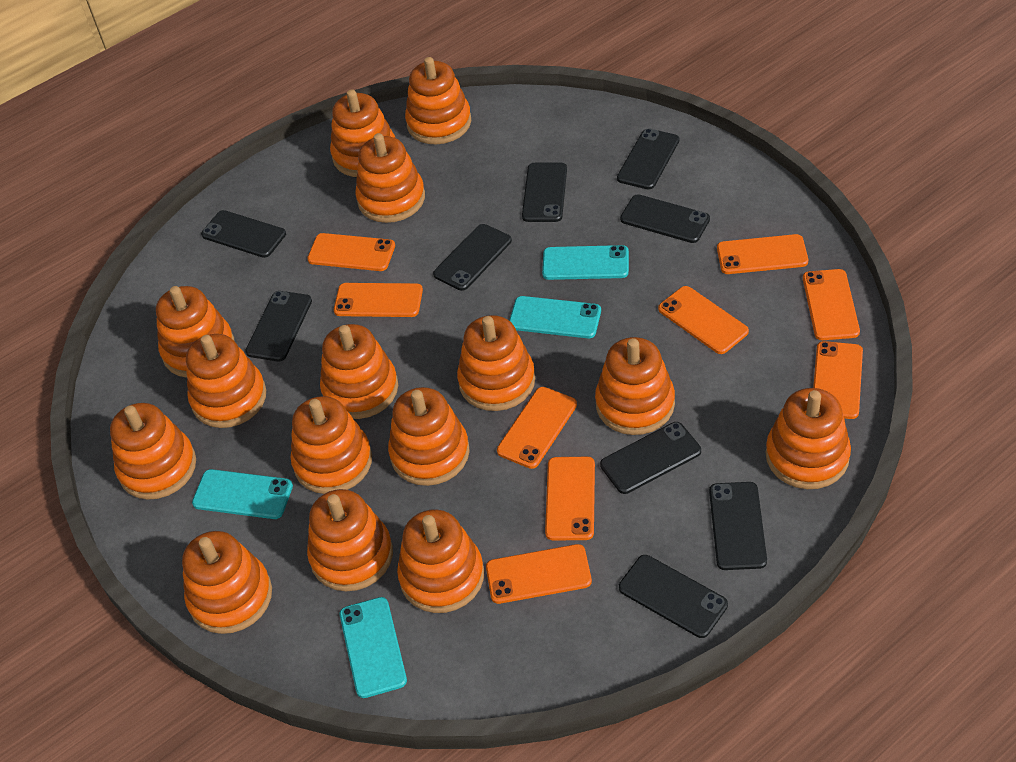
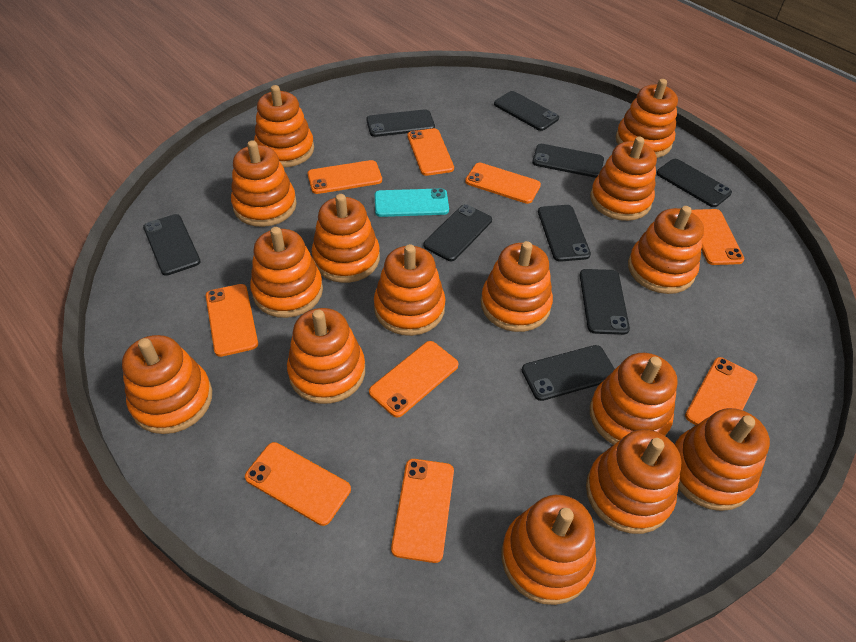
turquoise phone: 4 -> 1

